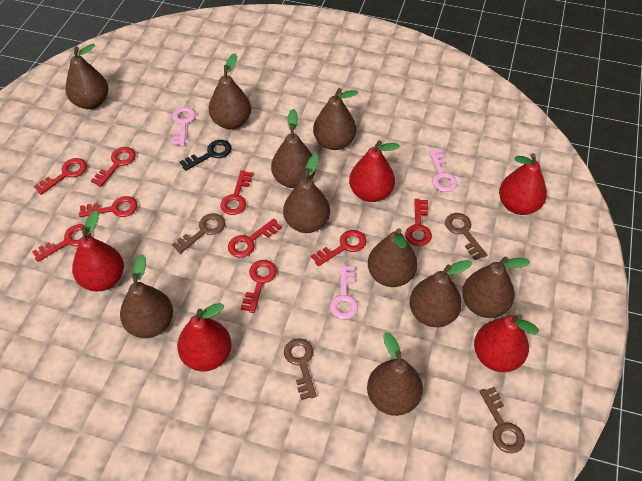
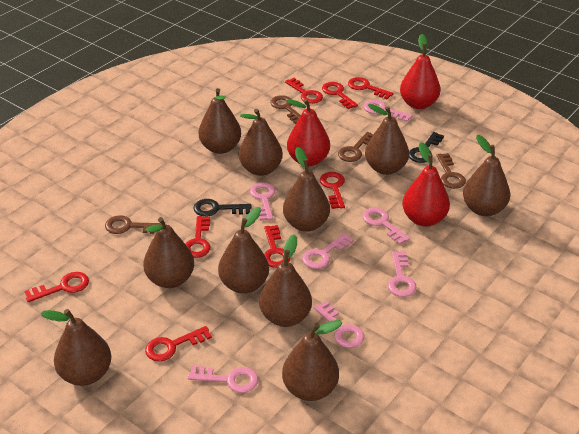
black key: 1 -> 2
pink key: 3 -> 7
red key: 9 -> 8
red pear: 5 -> 3

